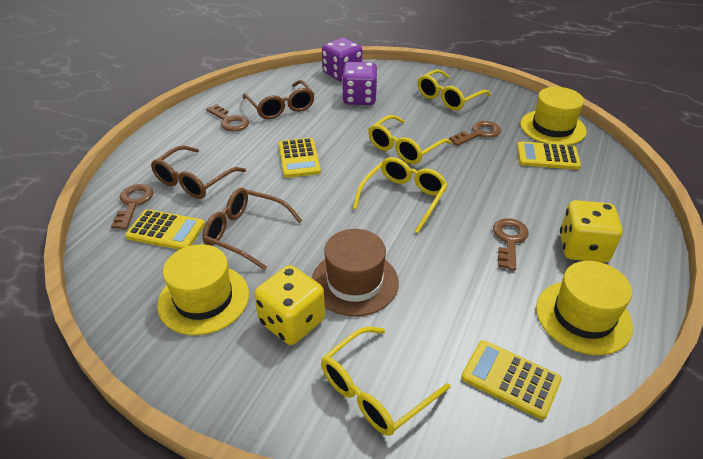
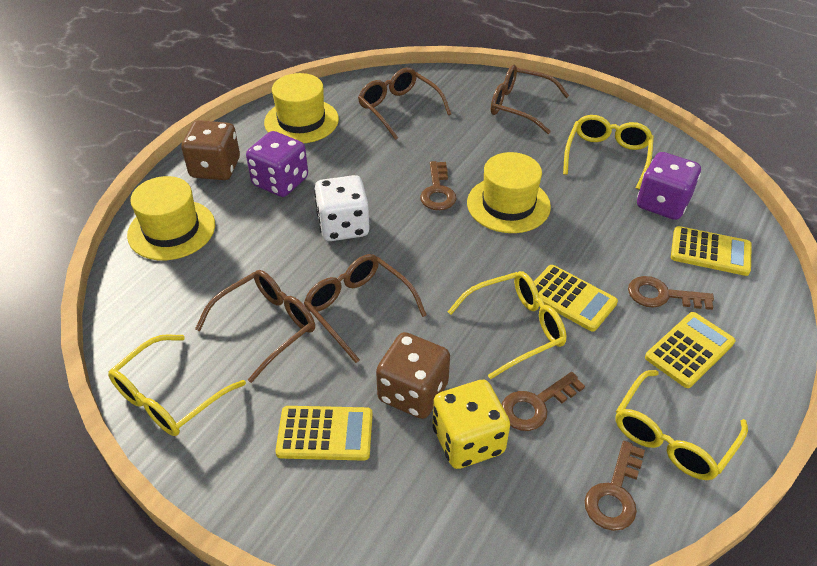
brown dice: 0 -> 2
brown glasses: 3 -> 4
brown hat: 1 -> 0
white dice: 0 -> 1
yellow dice: 2 -> 1

